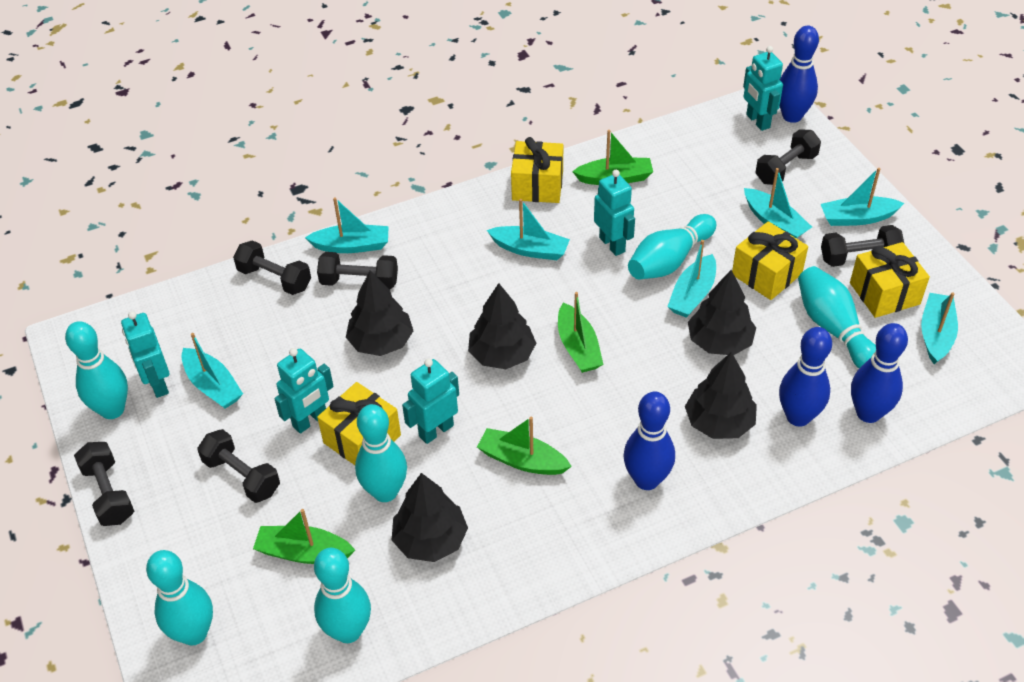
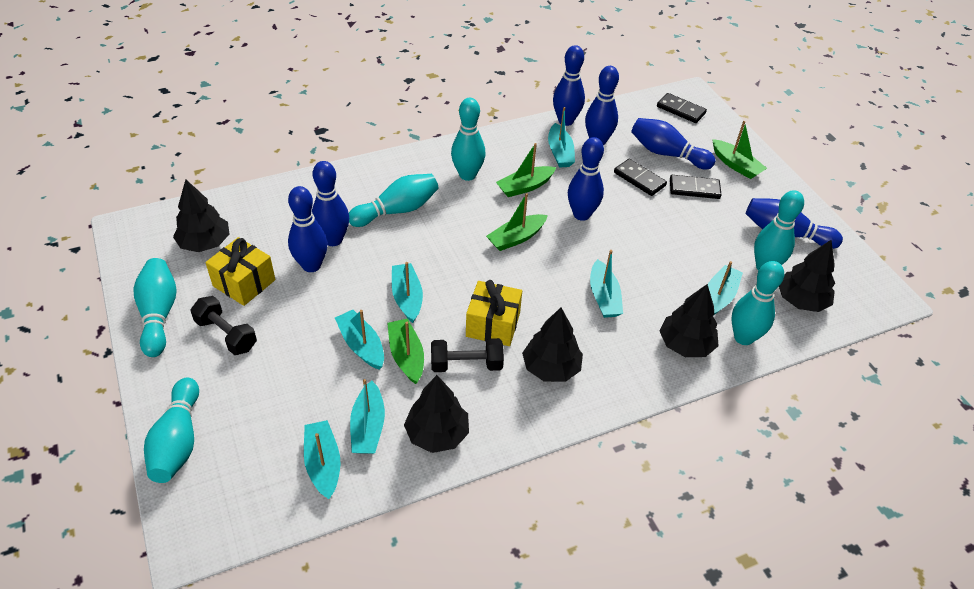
black domino: 0 -> 3
black dumbbell: 6 -> 2
blue bowling pin: 4 -> 7
turquoise robot: 5 -> 0
yellow gift: 4 -> 2

